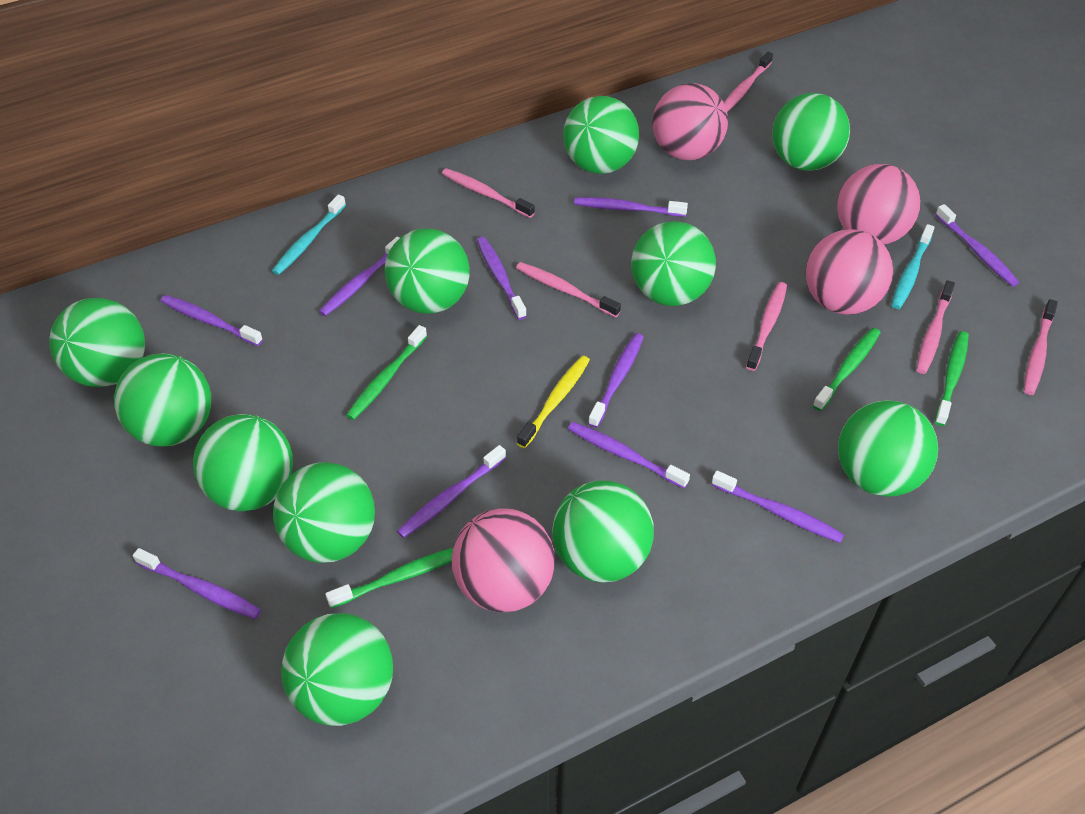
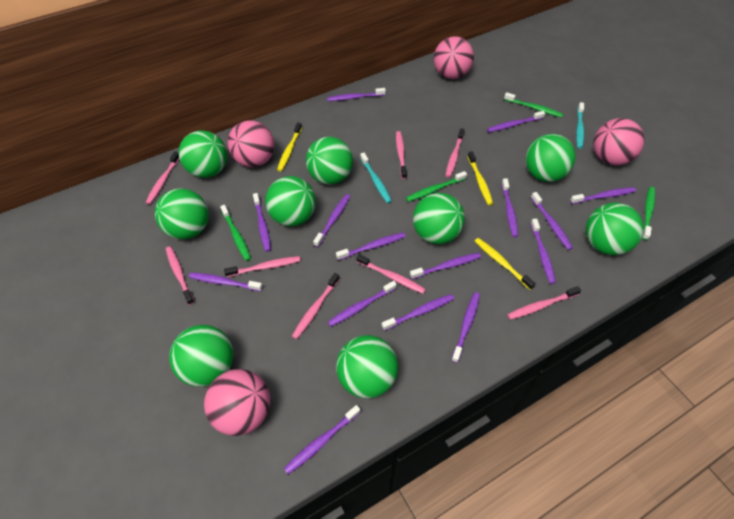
green ball: 11 -> 9
pink toothbrush: 6 -> 8
purple toothbrush: 10 -> 15
yellow toothbrush: 1 -> 3

